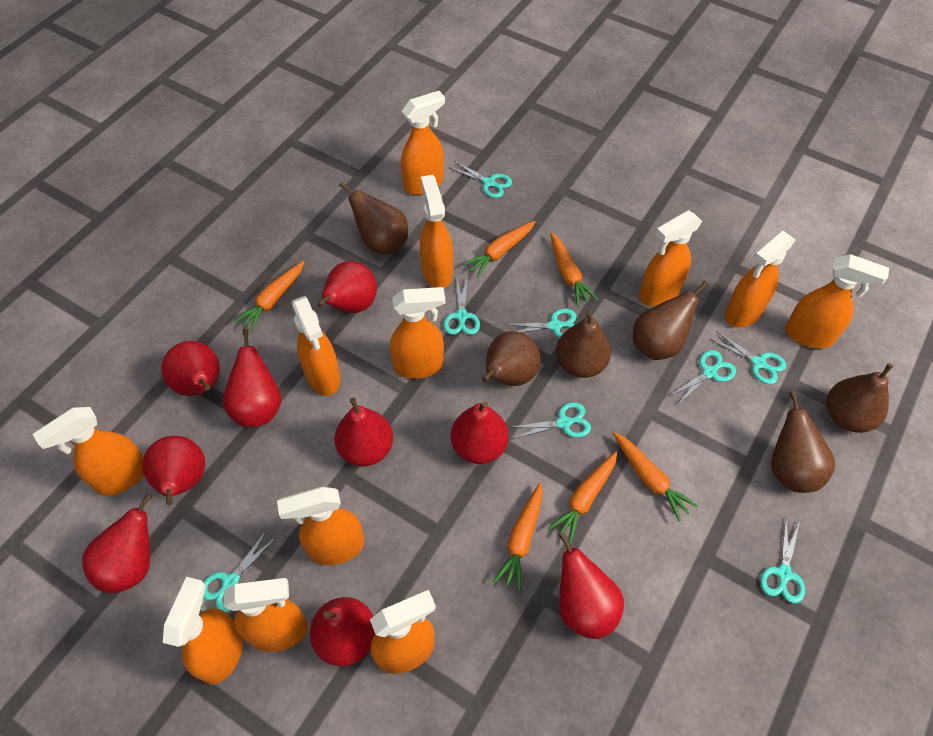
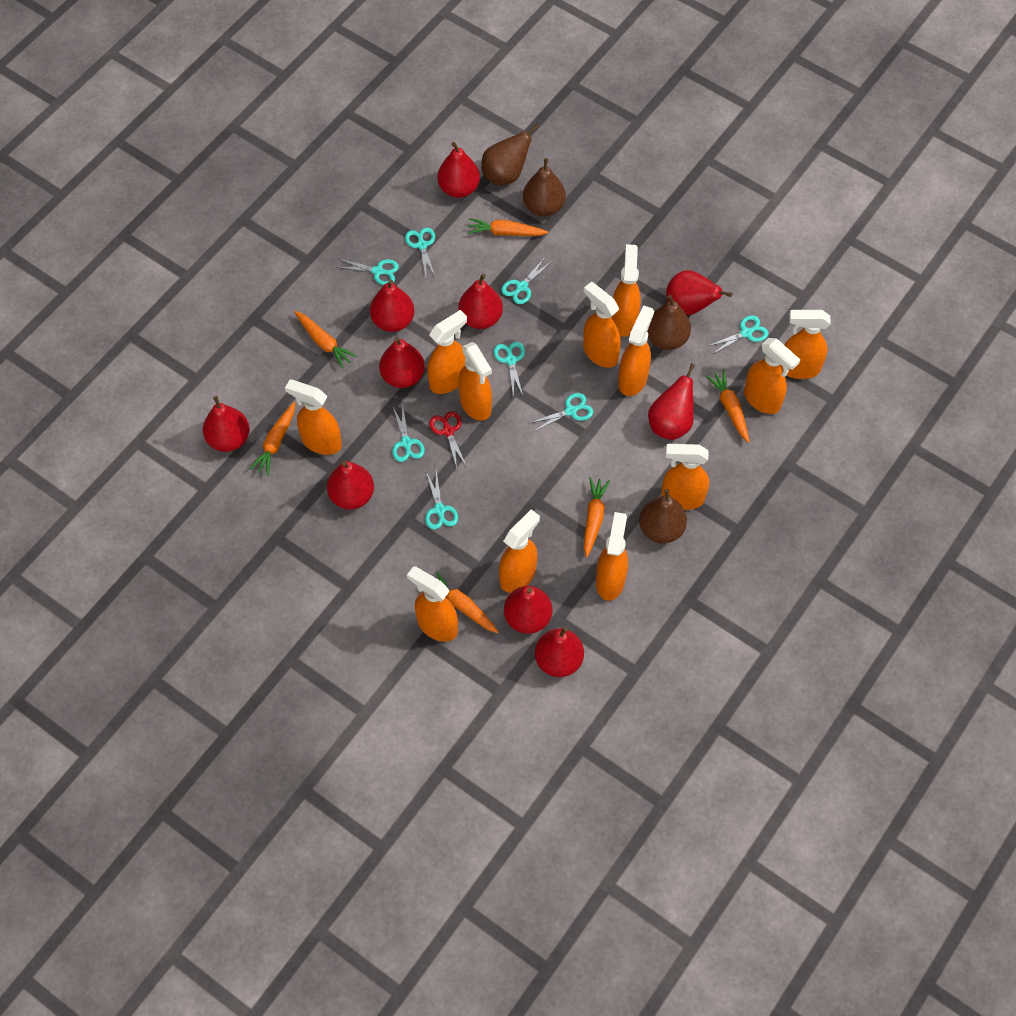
brown pear: 6 -> 4
red pear: 9 -> 10
red scissors: 0 -> 1

